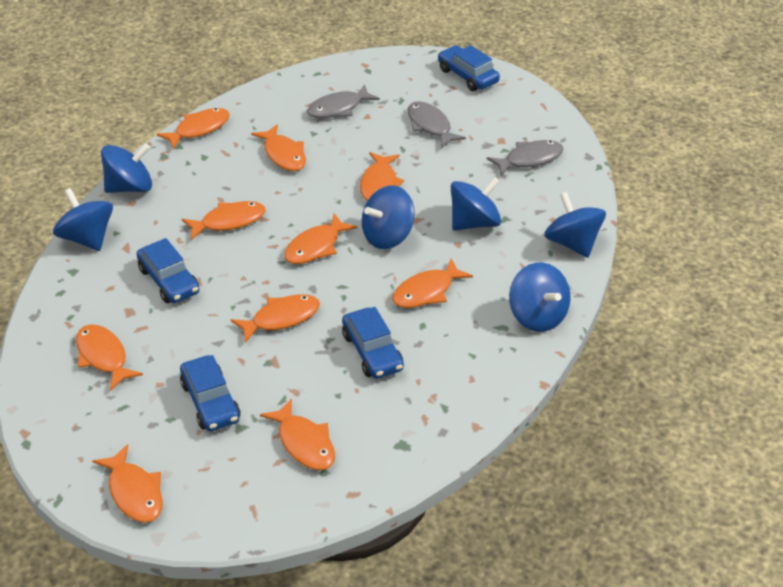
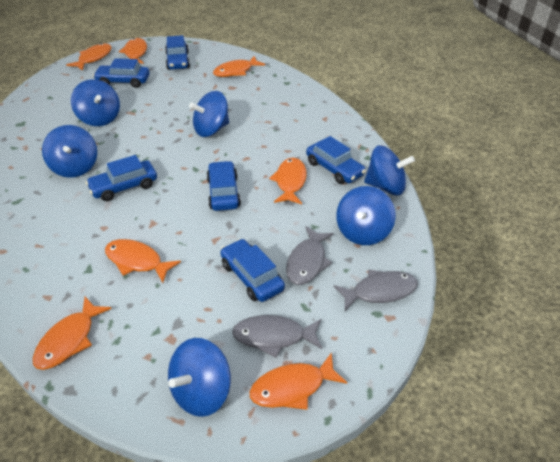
blue car: 4 -> 6
orange fish: 10 -> 7

